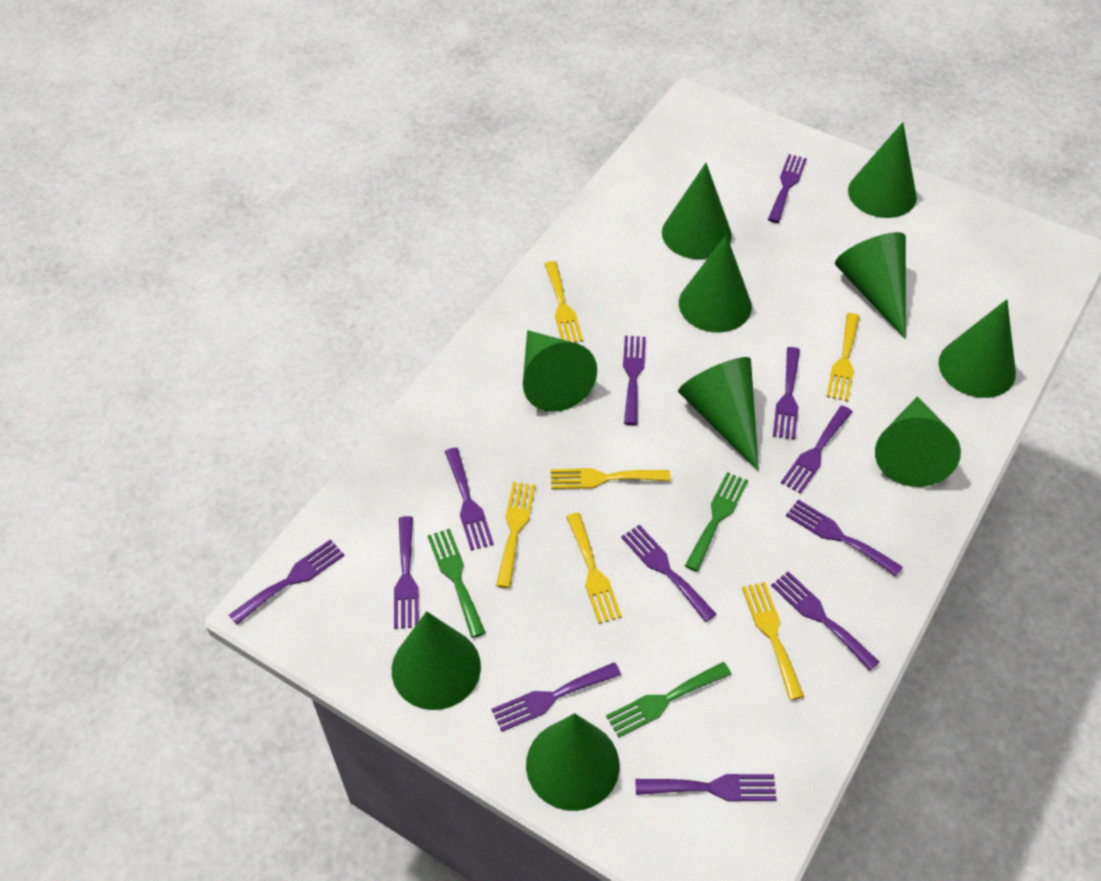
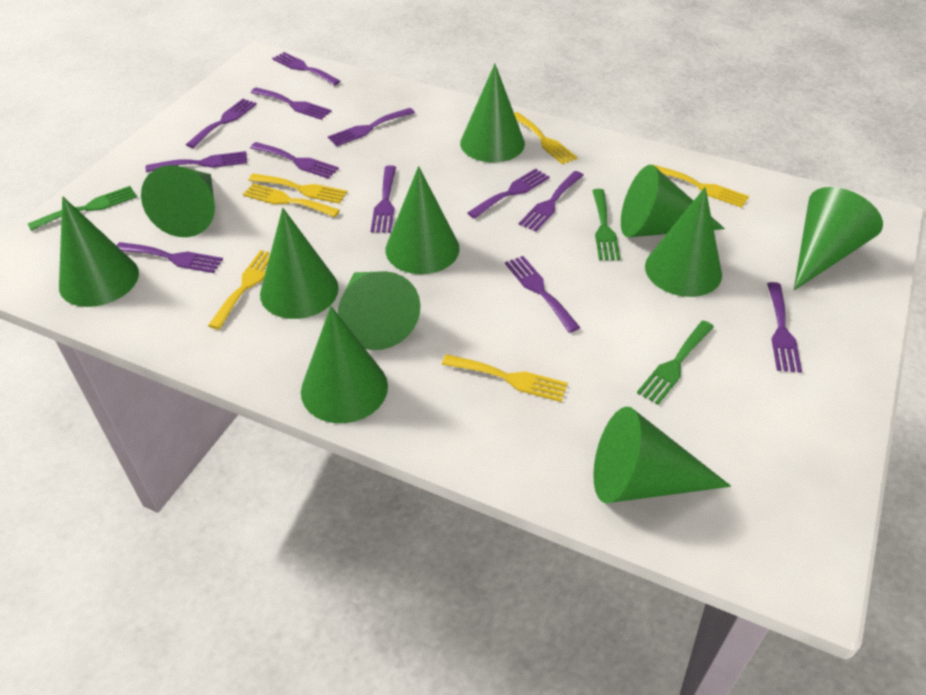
green cone: 10 -> 11

